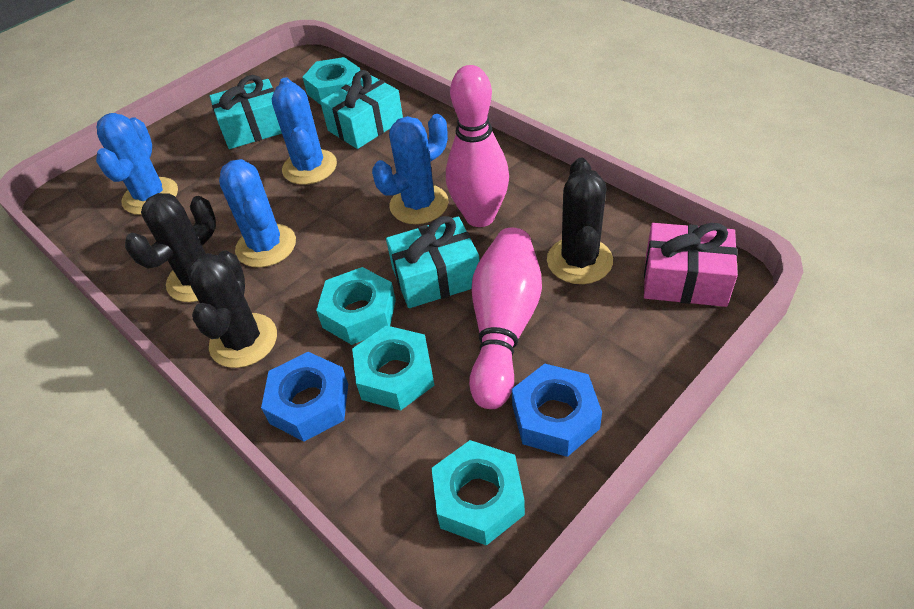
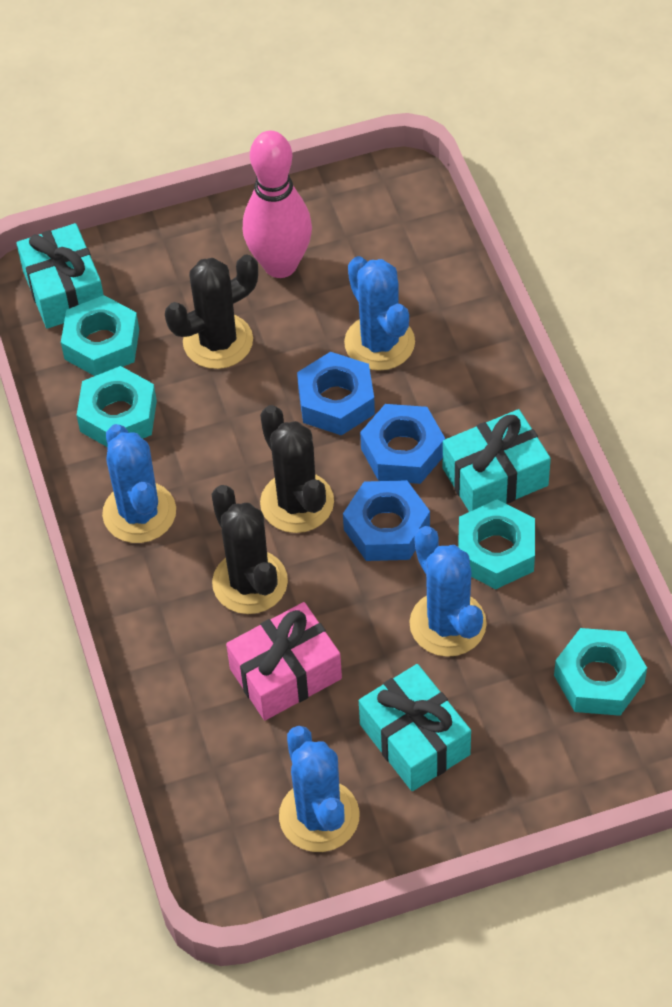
blue nut: 2 -> 3
pink bowling pin: 2 -> 1

